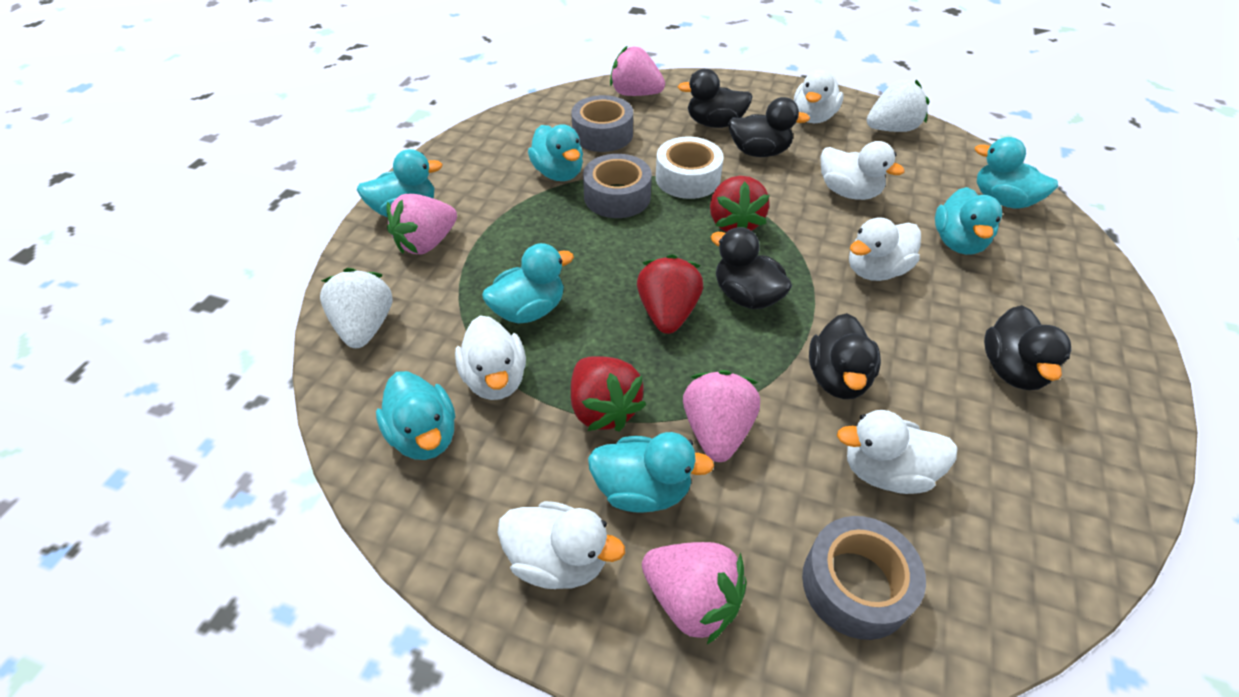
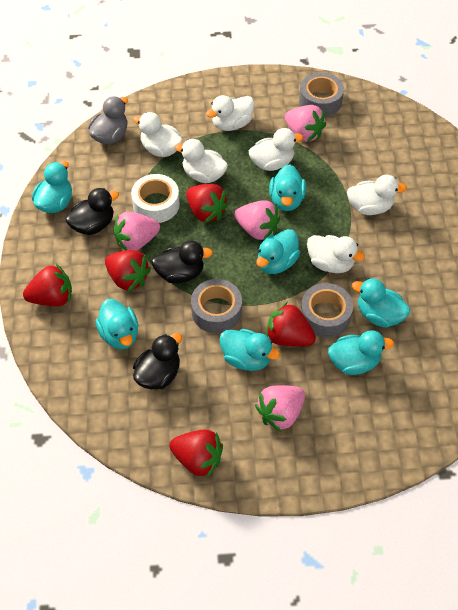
black duck: 5 -> 3
grey duck: 0 -> 1
red strawberry: 3 -> 5
white strawberry: 2 -> 0

